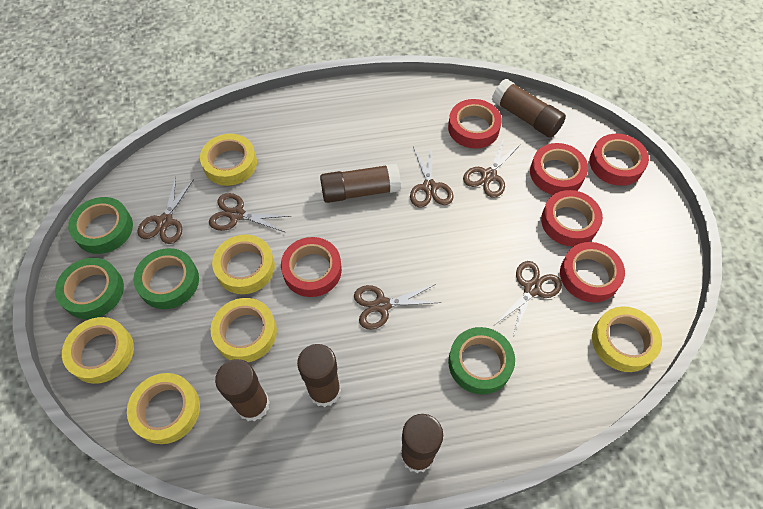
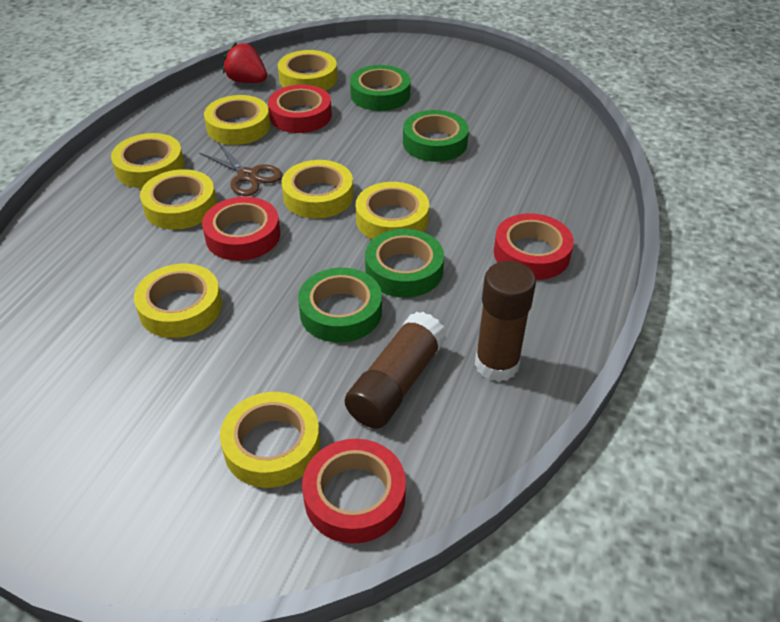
brown glue stick: 5 -> 2
brown scissors: 6 -> 1
red strawberry: 0 -> 1
red tape: 6 -> 4
yellow tape: 6 -> 8

